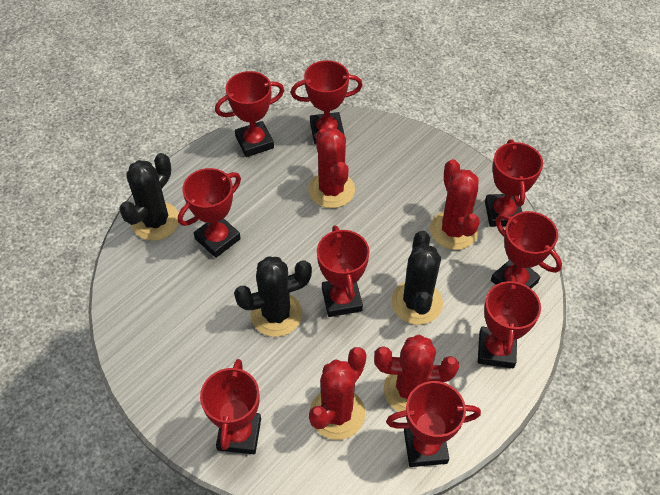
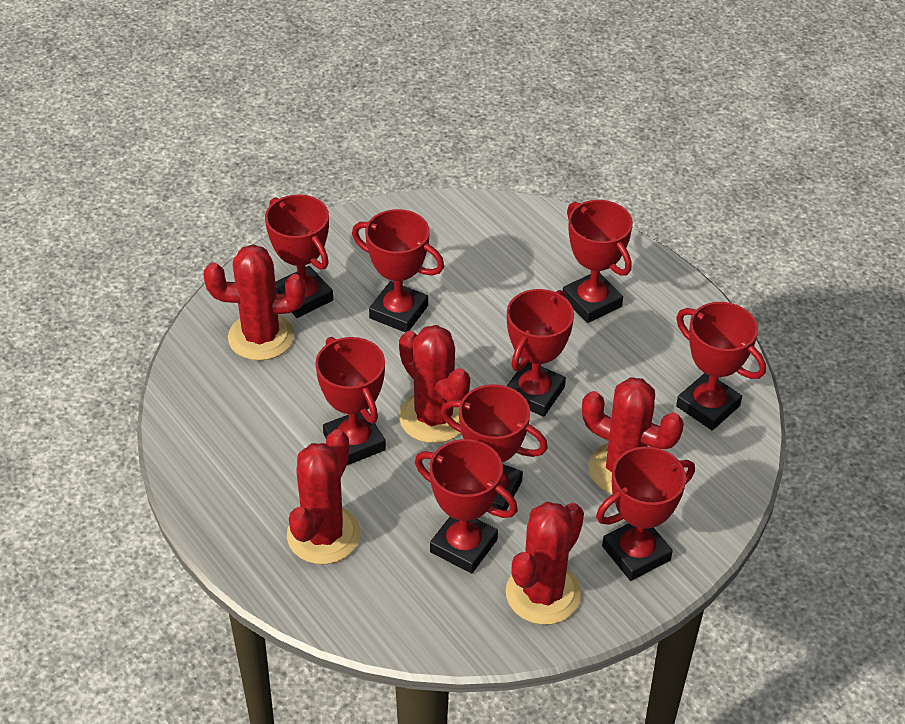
black cactus: 3 -> 0
red cactus: 4 -> 5

